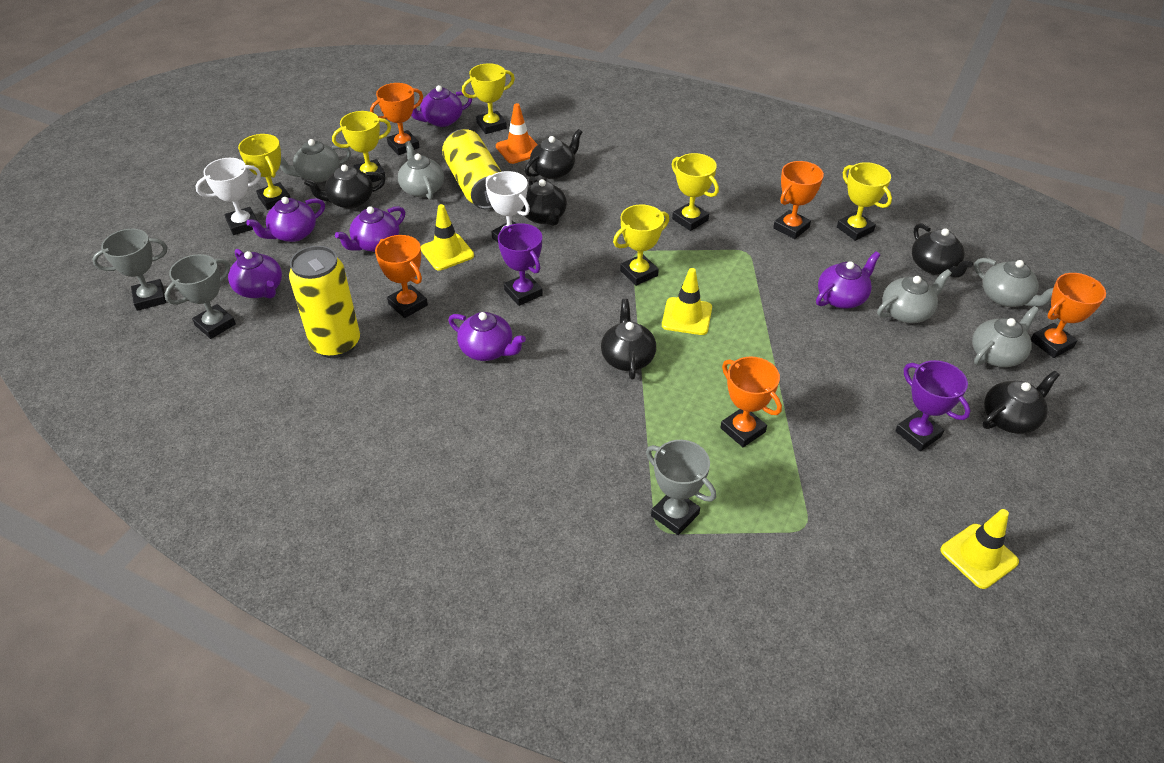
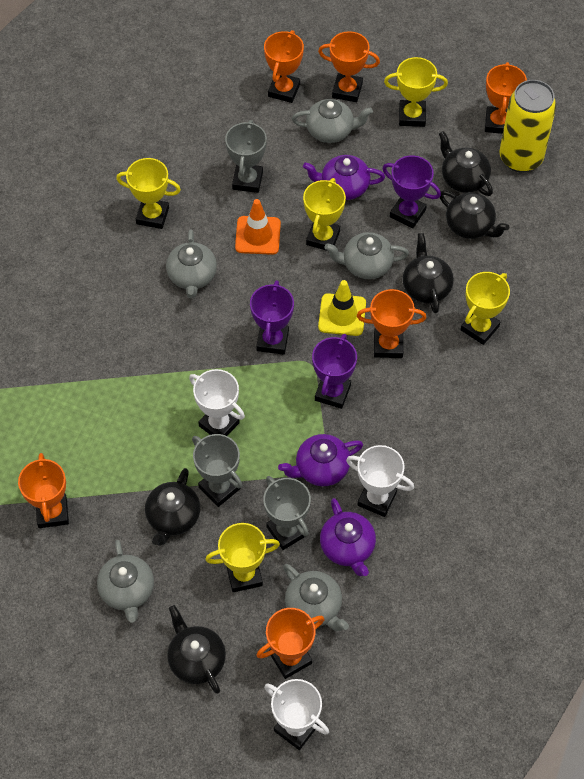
black teapot: 6 -> 5
orange trophy: 5 -> 6
purple teapot: 6 -> 3
purple trophy: 2 -> 3
white trophy: 2 -> 3
yellow can: 2 -> 1
yellow traffic cone: 3 -> 1
yellow trophy: 6 -> 5

